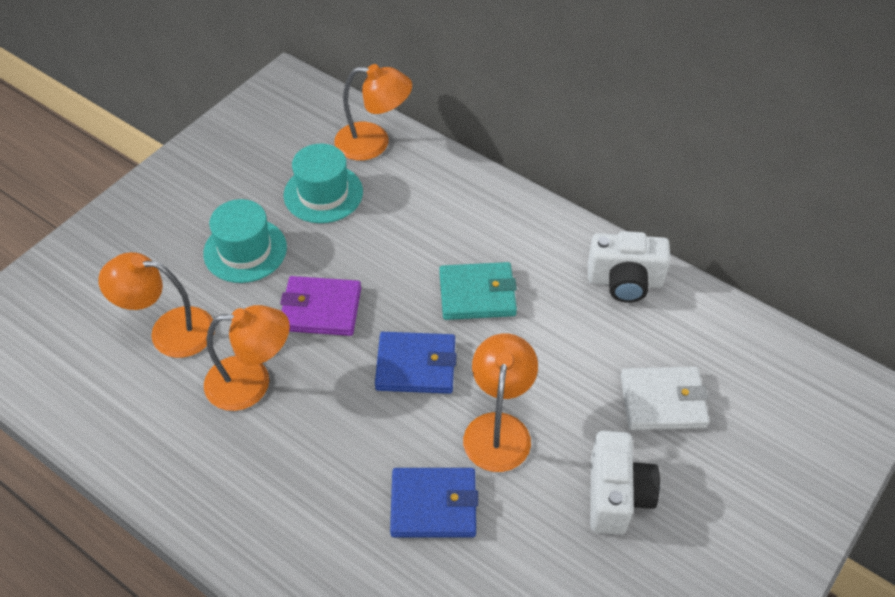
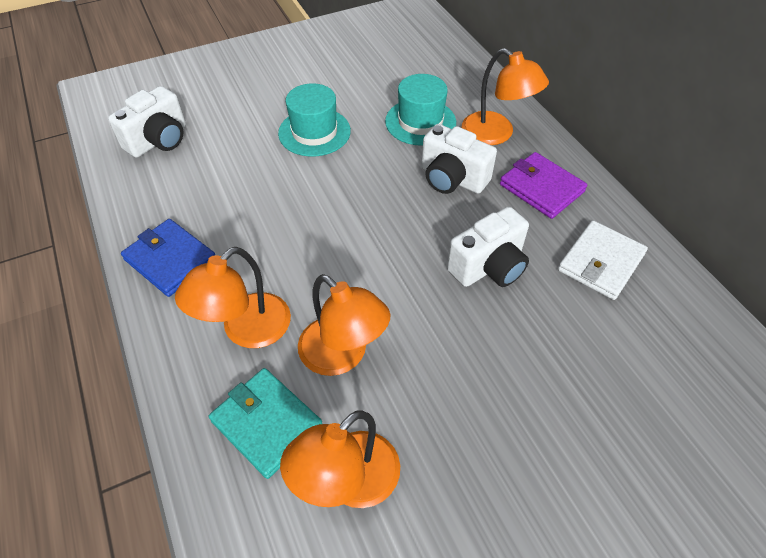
blue wallet: 2 -> 1
white camera: 2 -> 3

